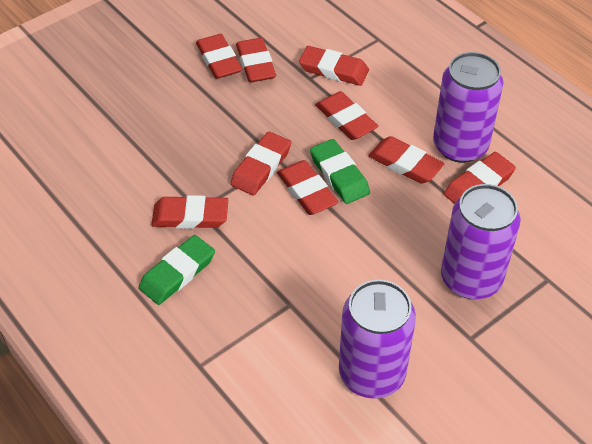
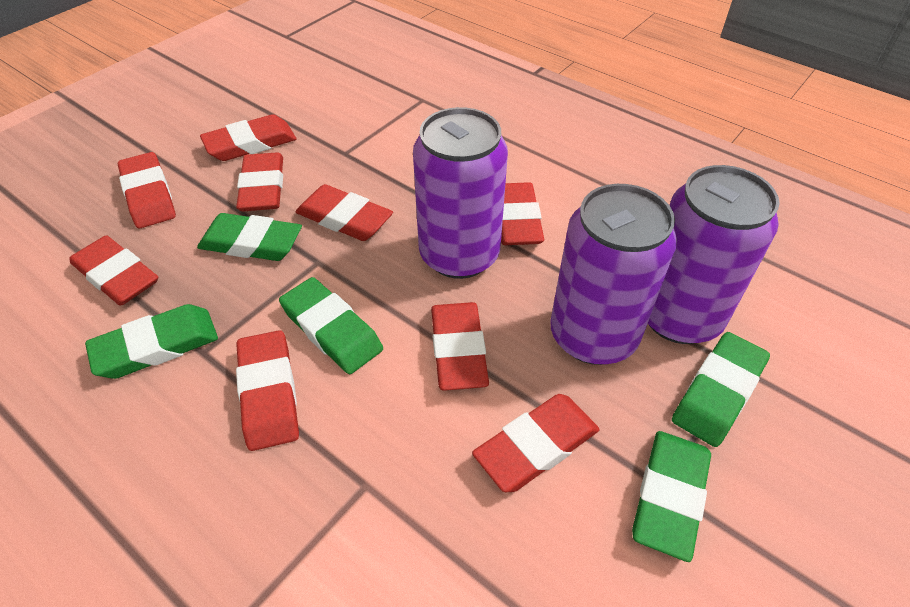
green eraser: 2 -> 5

